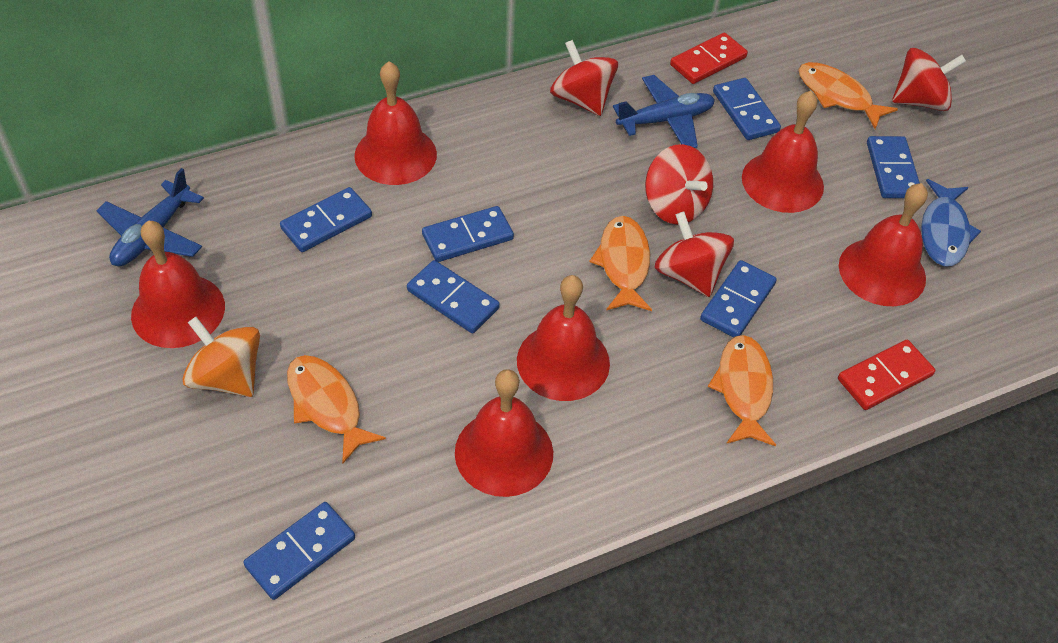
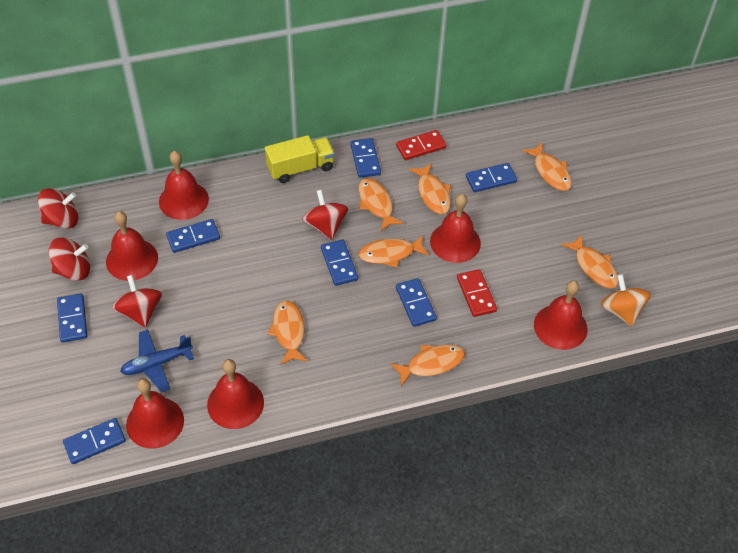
blue fish: 1 -> 0
blue plane: 2 -> 1
orange fish: 4 -> 7
yellow truck: 0 -> 1

